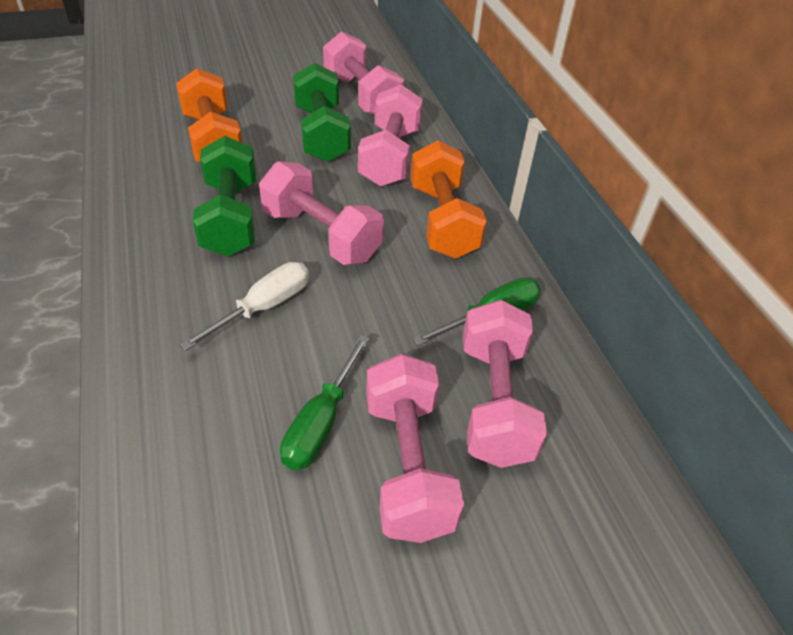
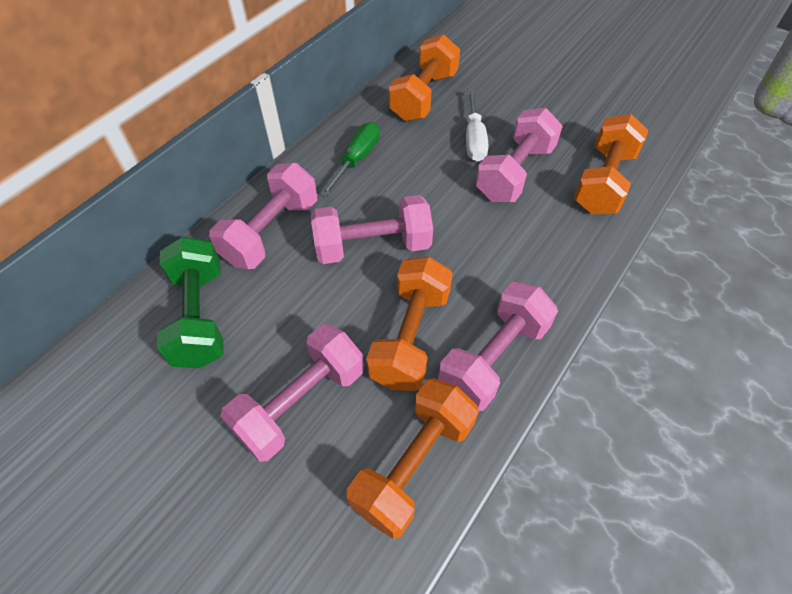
green dumbbell: 2 -> 1
green screwdriver: 2 -> 1
orange dumbbell: 2 -> 4

